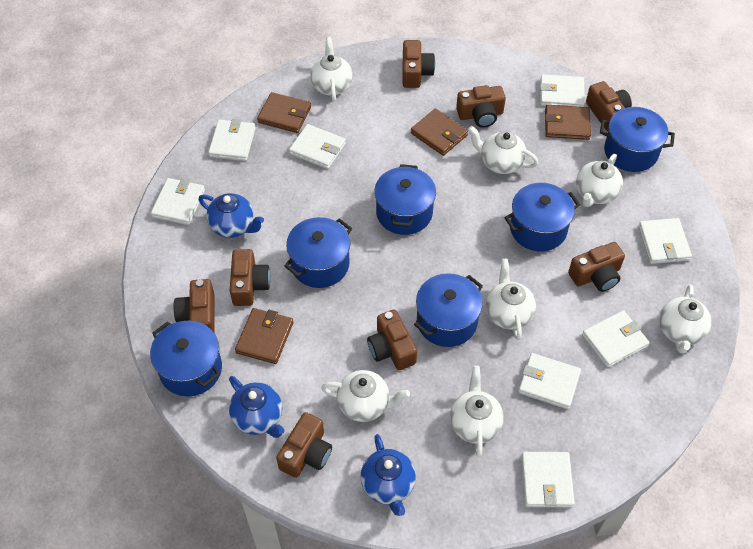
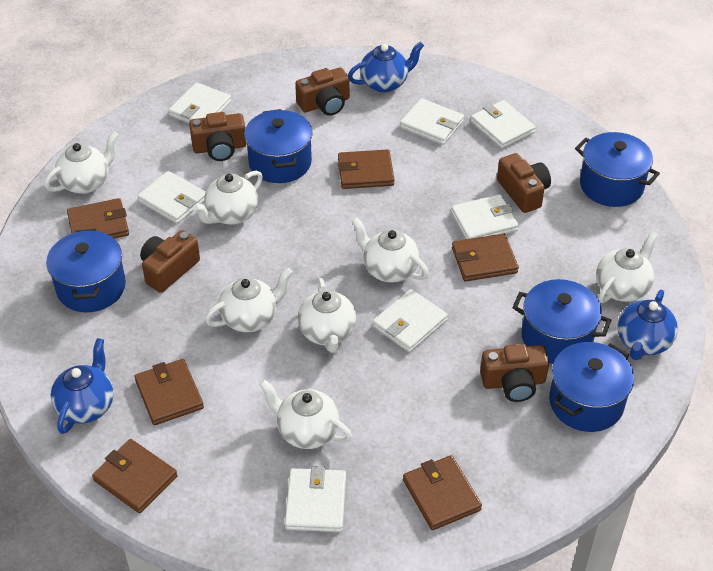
blue pot: 6 -> 5
brown camera: 8 -> 5
brown wallet: 4 -> 6
white wallet: 8 -> 7

